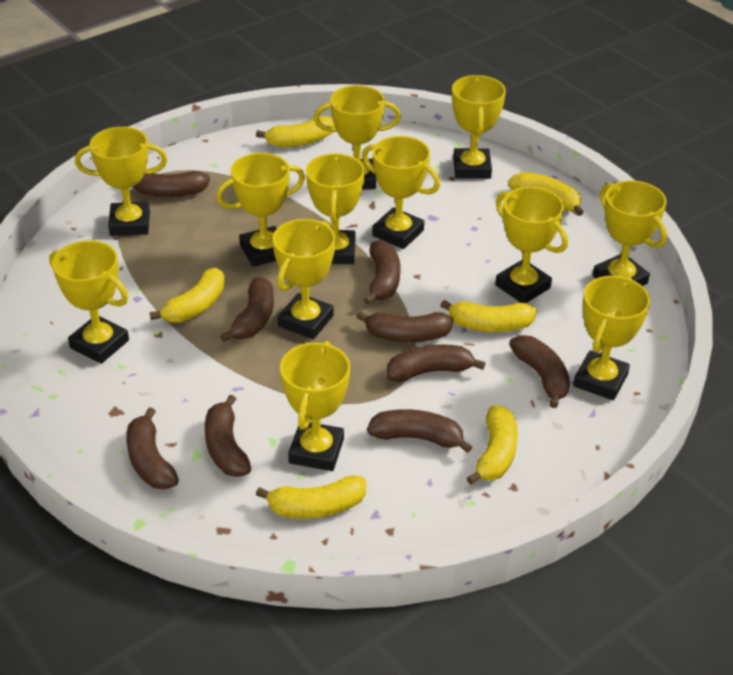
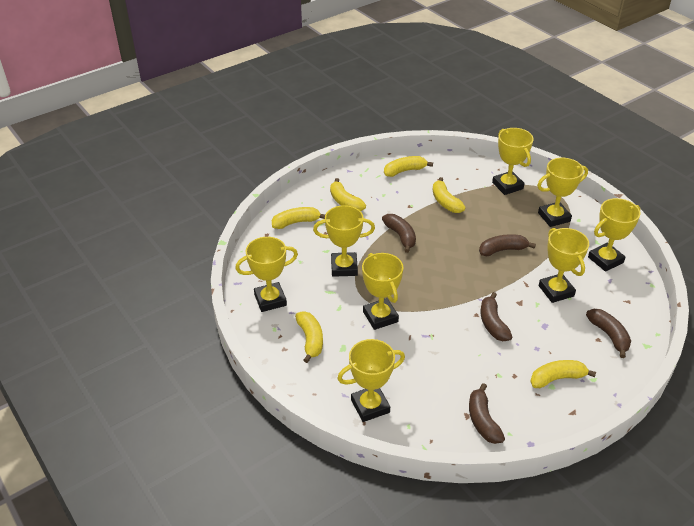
brown banana: 9 -> 5
yellow trophy: 12 -> 8

